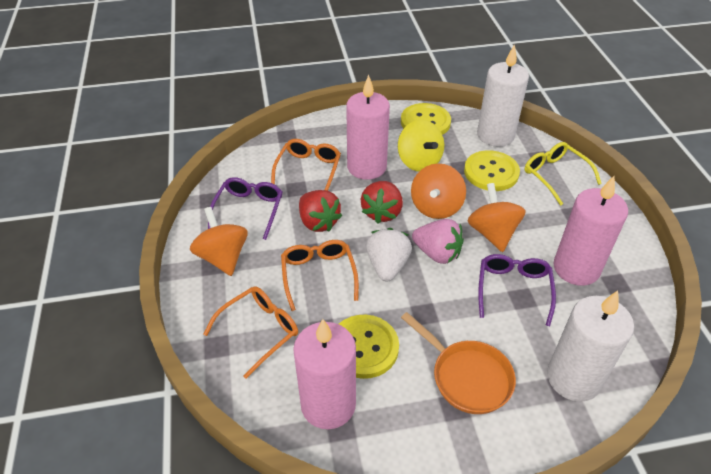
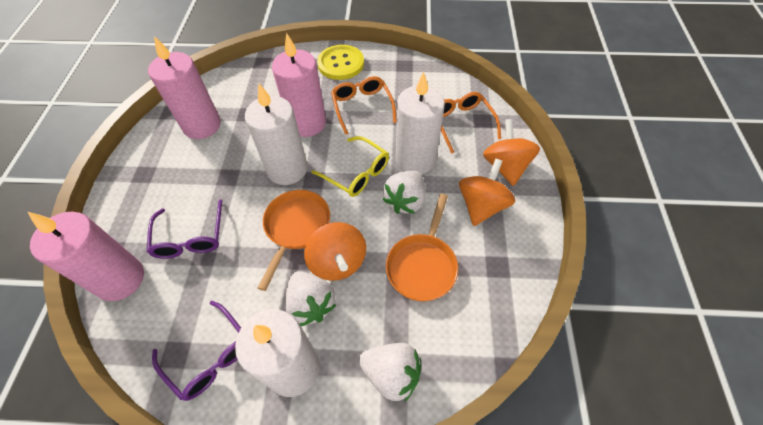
orange glasses: 3 -> 2
orange pan: 1 -> 2
pink strawberry: 1 -> 0
red strawberry: 2 -> 0
white candle: 2 -> 3
white strawberry: 1 -> 3
yellow button: 3 -> 1
yellow spinning top: 1 -> 0

